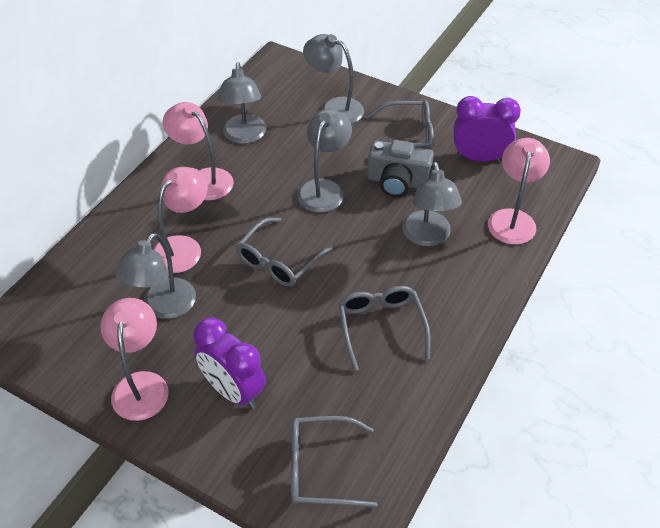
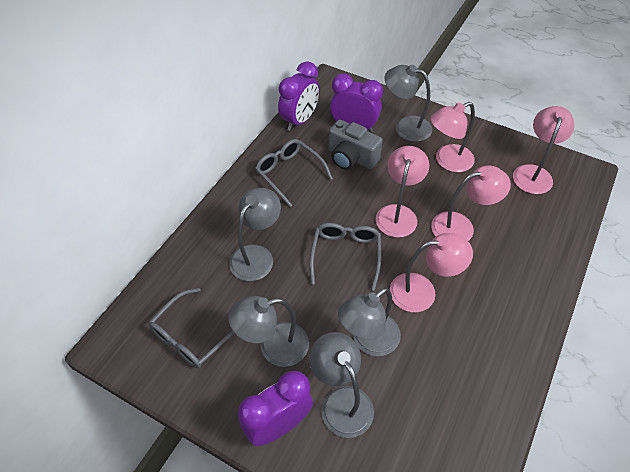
grey glasses: 4 -> 3
pink lamp: 4 -> 5
purple clock: 2 -> 3

